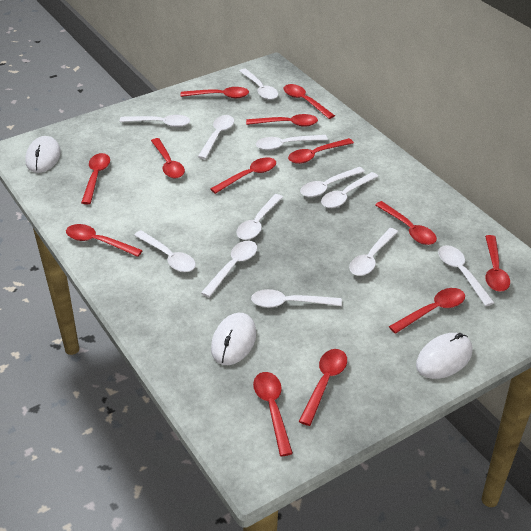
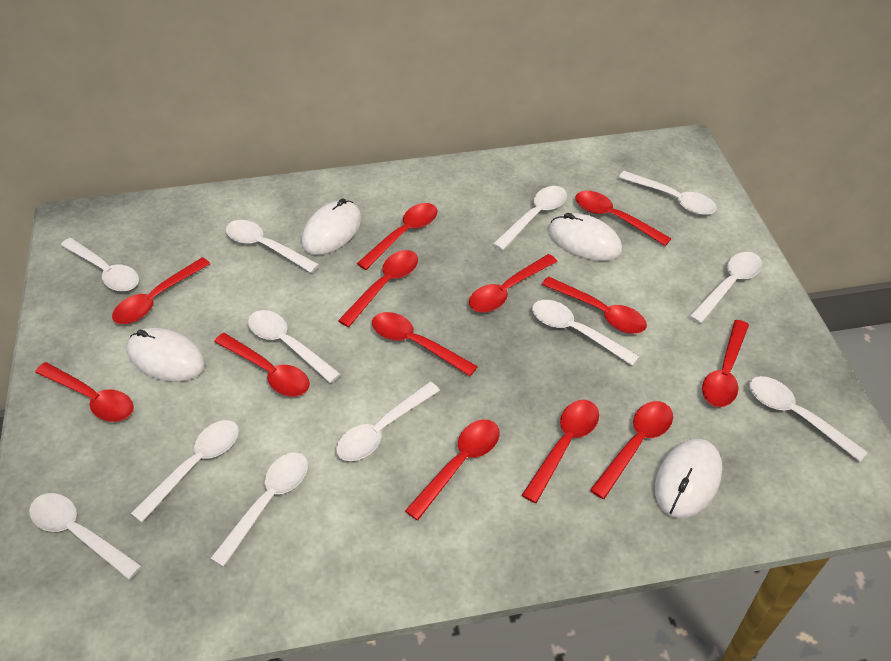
white mouse: 3 -> 4

